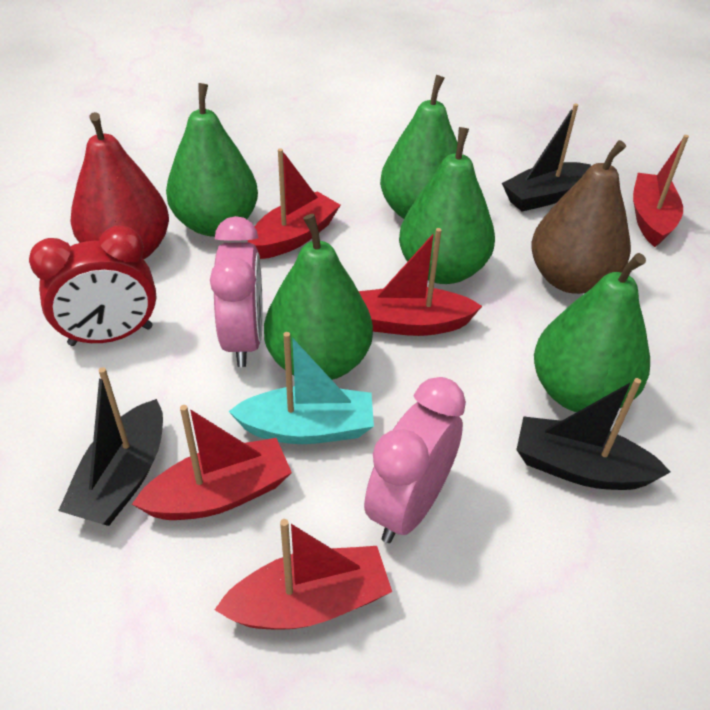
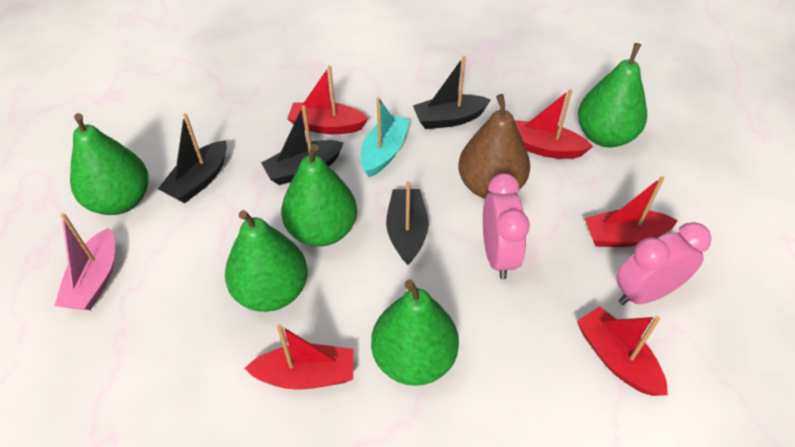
black boat: 3 -> 4
pink boat: 0 -> 1
red clock: 1 -> 0
red pear: 1 -> 0

